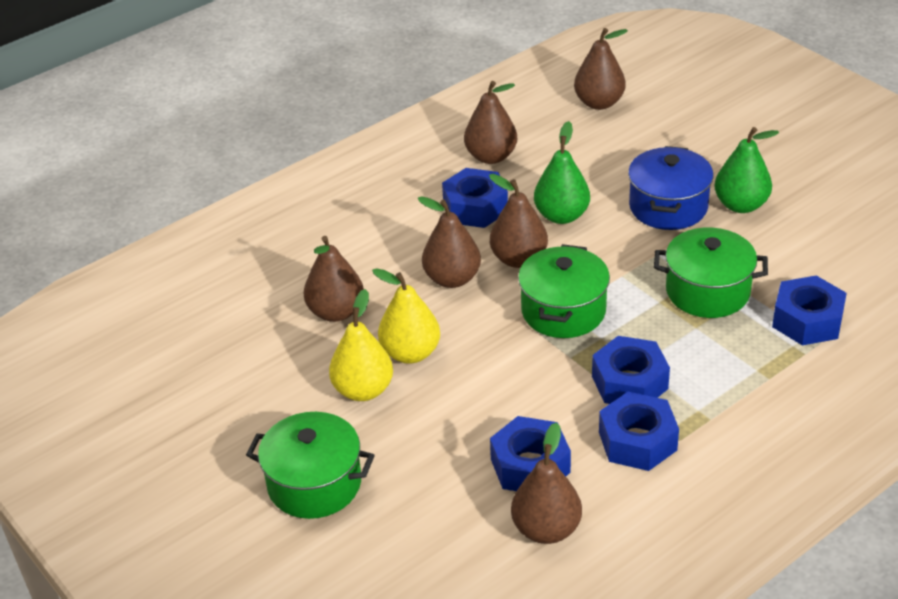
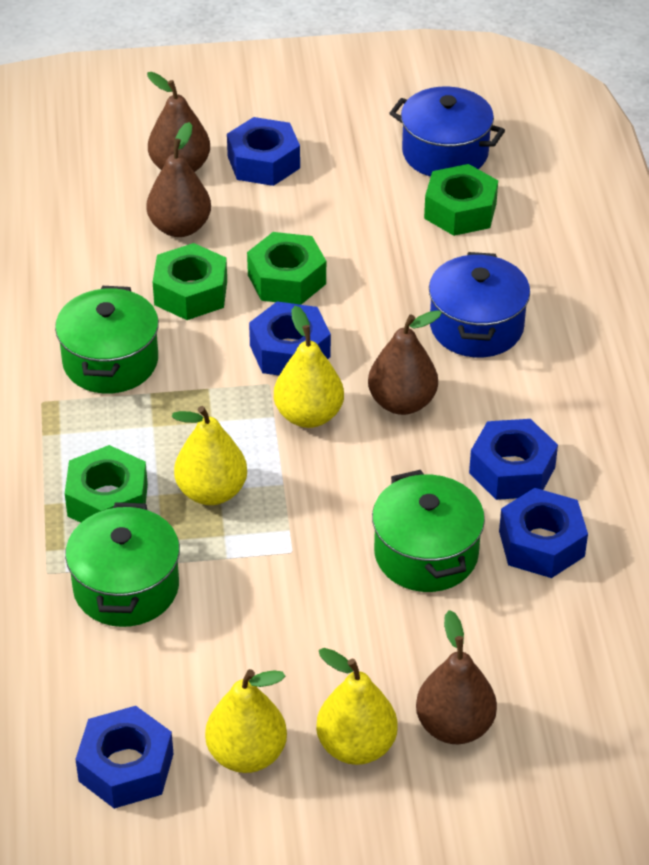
blue pot: 1 -> 2
brown pear: 6 -> 4
green nut: 0 -> 4
green pear: 2 -> 0
yellow pear: 2 -> 4

